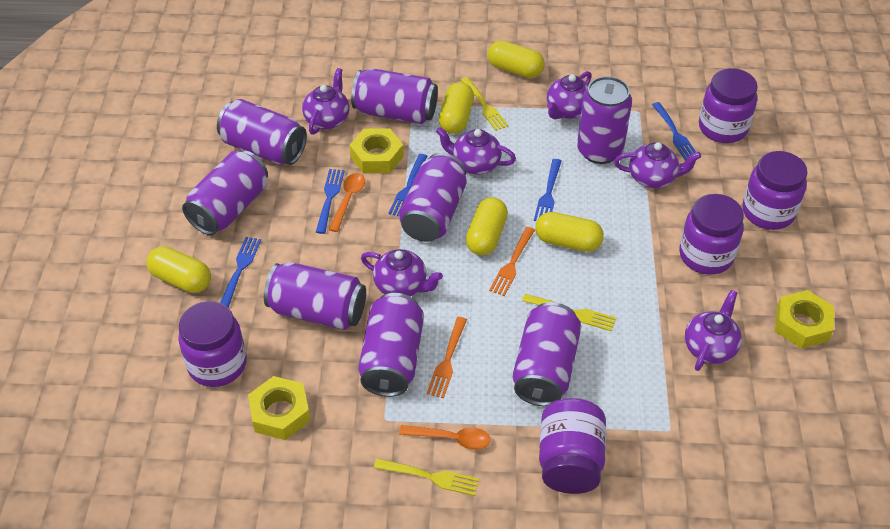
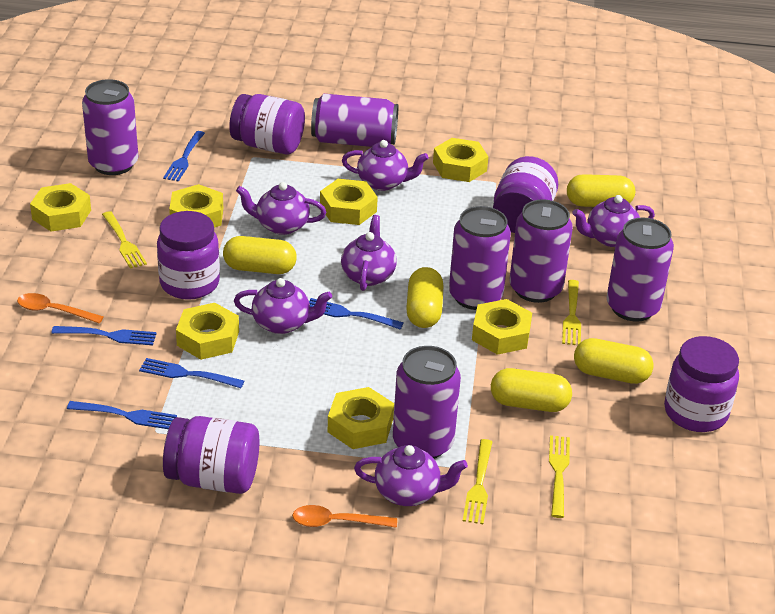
orange fork: 2 -> 0
purple can: 8 -> 6
yellow fork: 3 -> 4
yellow nut: 3 -> 7

